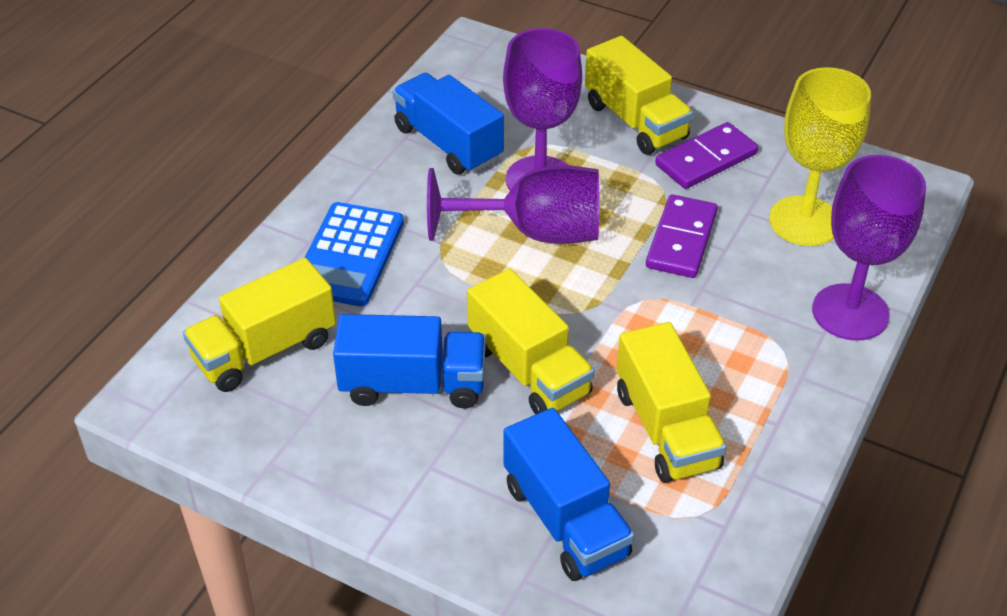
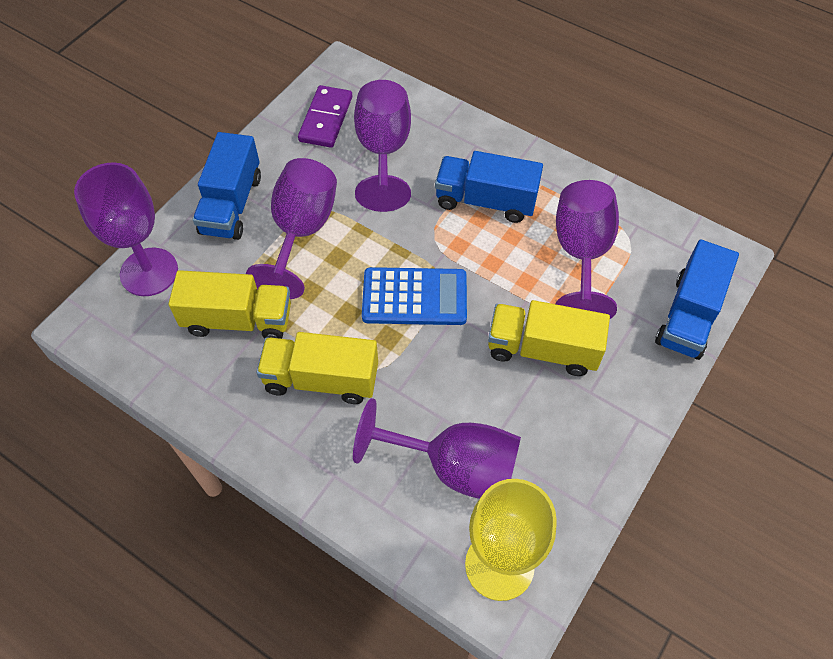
purple domino: 2 -> 1
purple goblet: 3 -> 5
yellow truck: 4 -> 3

